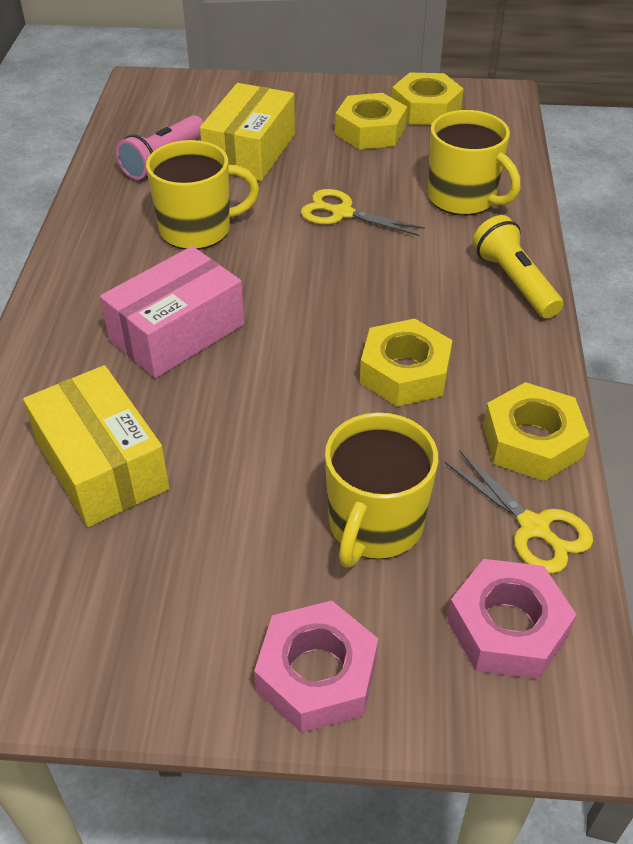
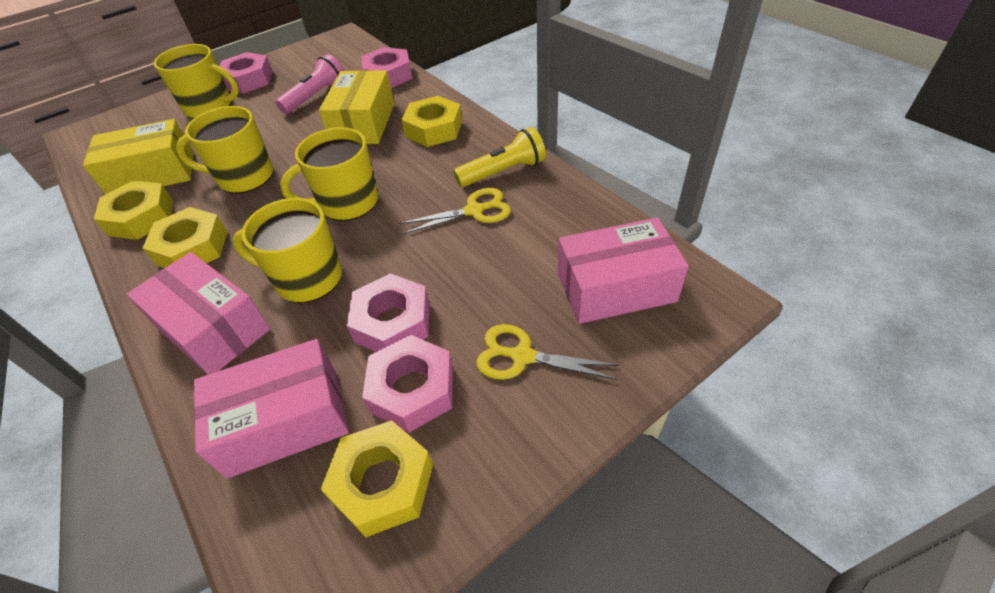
pink box: 1 -> 3
pink nut: 2 -> 4
yellow mug: 3 -> 4

